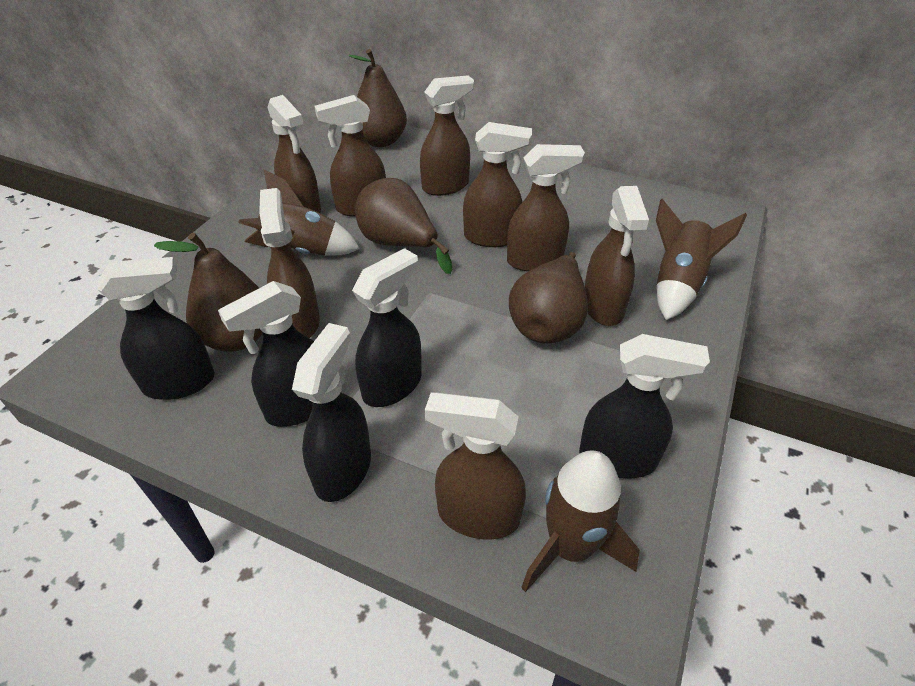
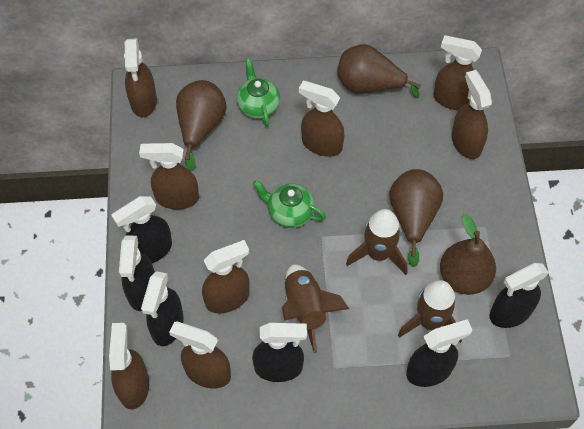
black spray bottle: 5 -> 6
green teapot: 0 -> 2

